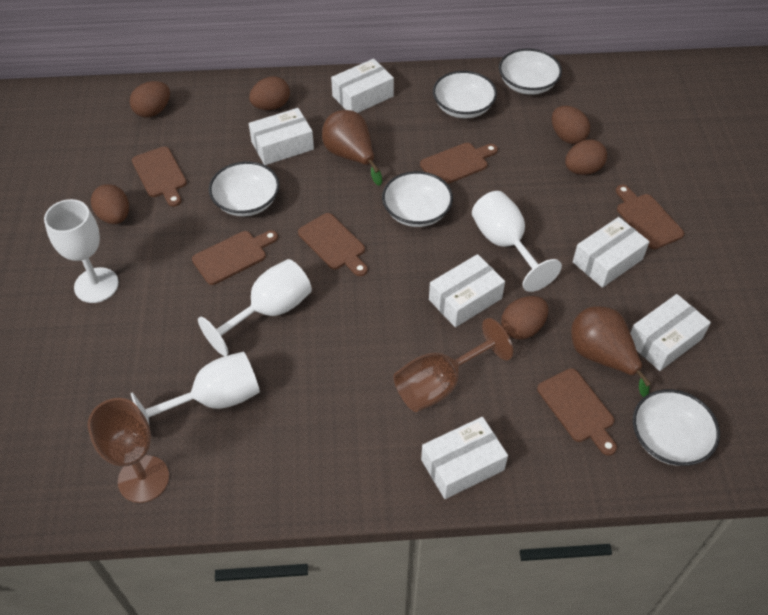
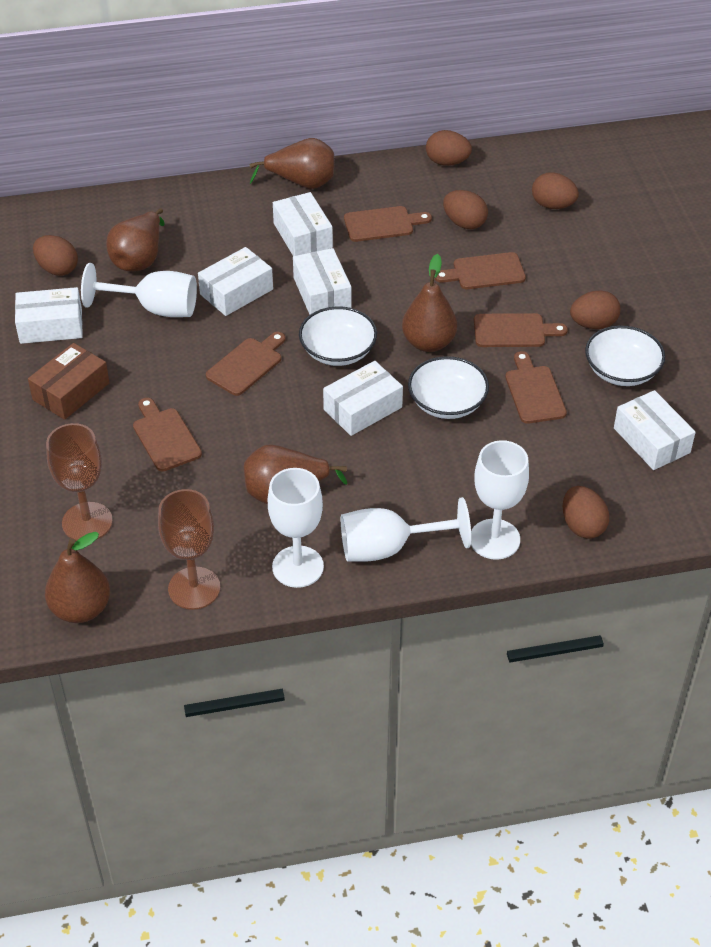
brown box: 0 -> 1
brown pear: 2 -> 5
white bowl: 5 -> 3

